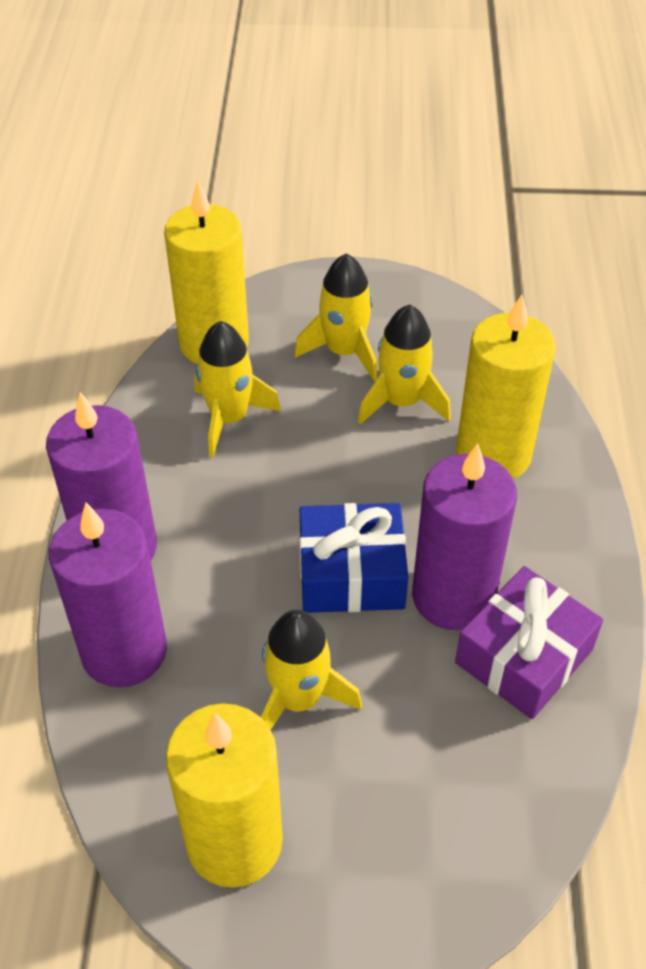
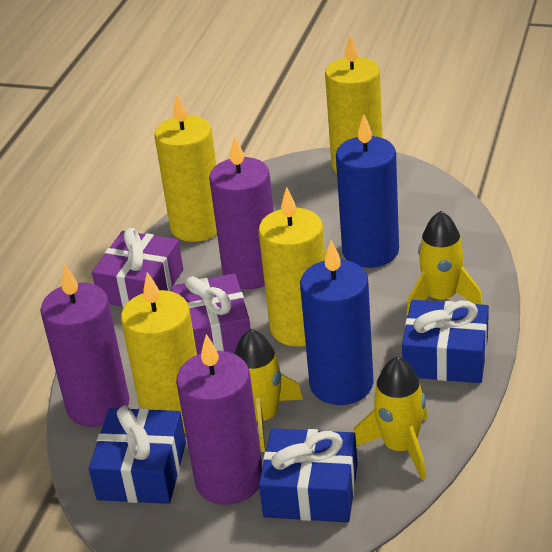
blue candle: 0 -> 2
blue gift: 1 -> 3
purple gift: 1 -> 2
yellow candle: 3 -> 4
yellow rocket: 4 -> 3

